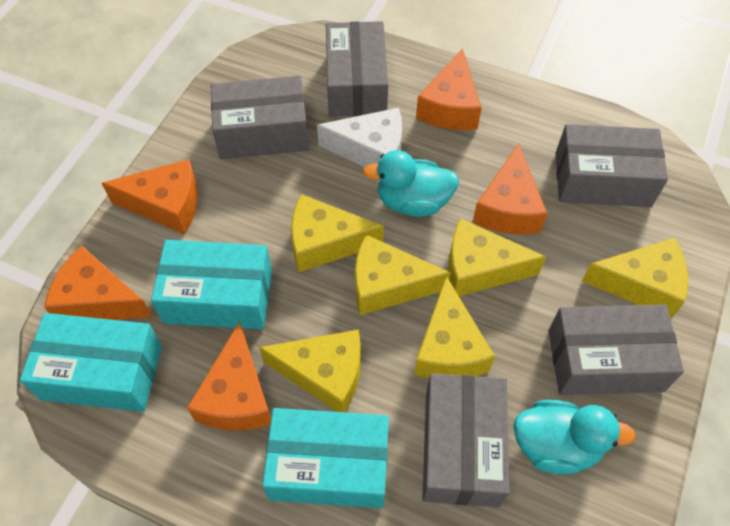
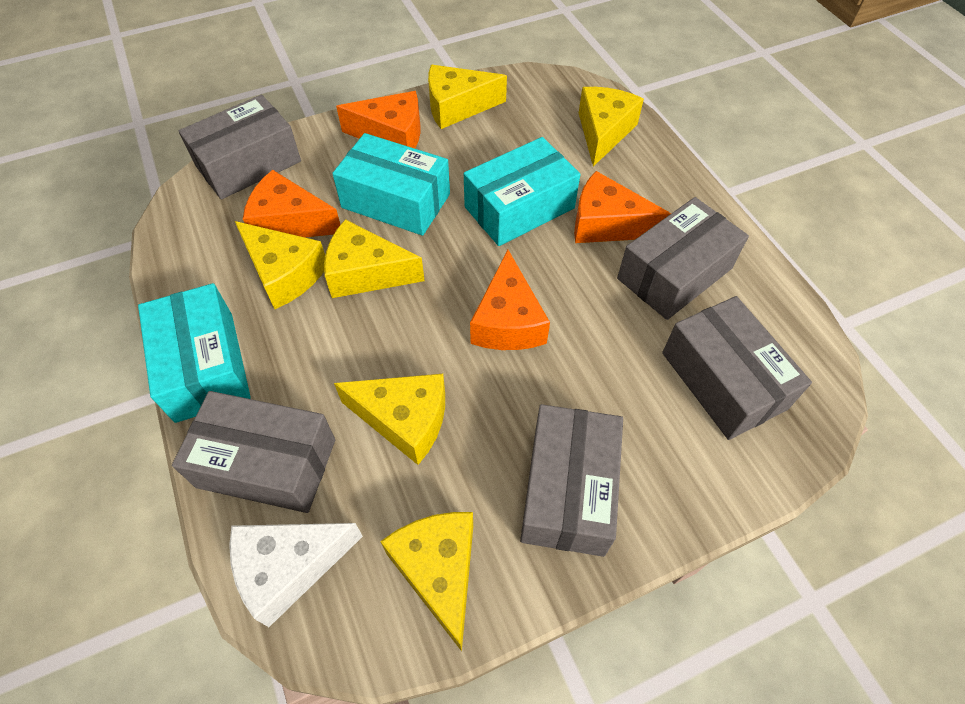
orange cheese: 5 -> 4
turquoise duck: 2 -> 0

